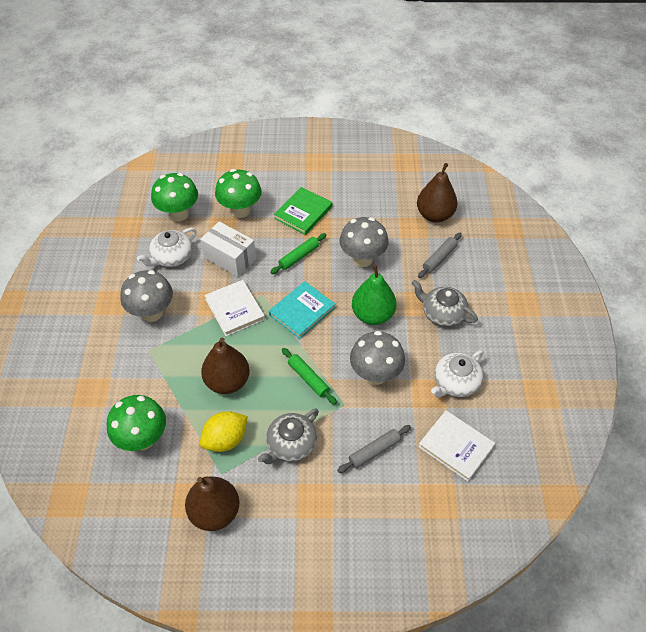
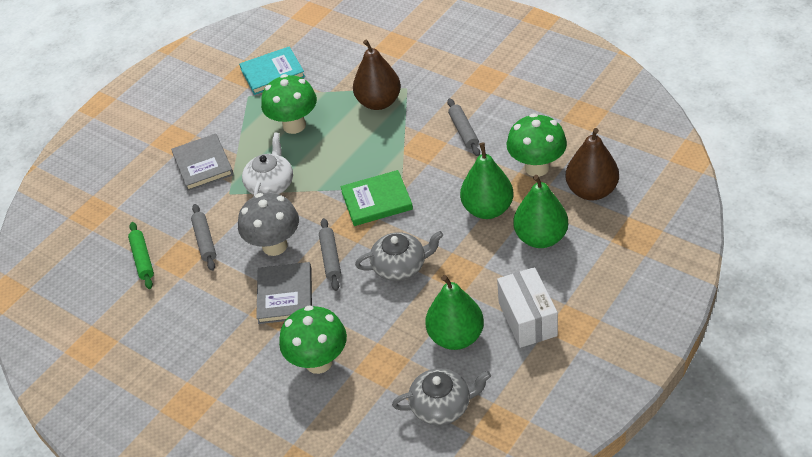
brown pear: 3 -> 2
green pear: 1 -> 3
green rolling pin: 2 -> 1
grey book: 0 -> 2
grey mushroom: 3 -> 1
grey rolling pin: 2 -> 3
white book: 2 -> 0
white teapot: 2 -> 1
yellow lemon: 1 -> 0

